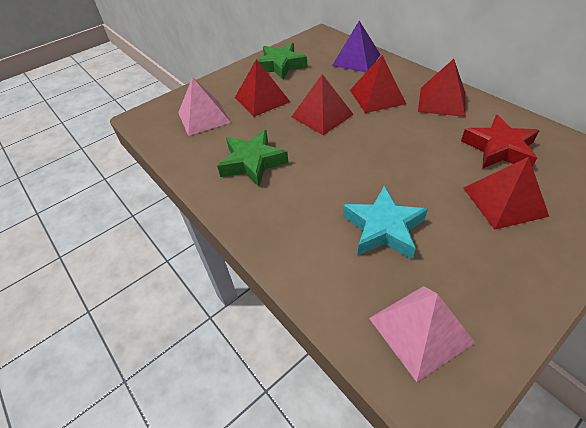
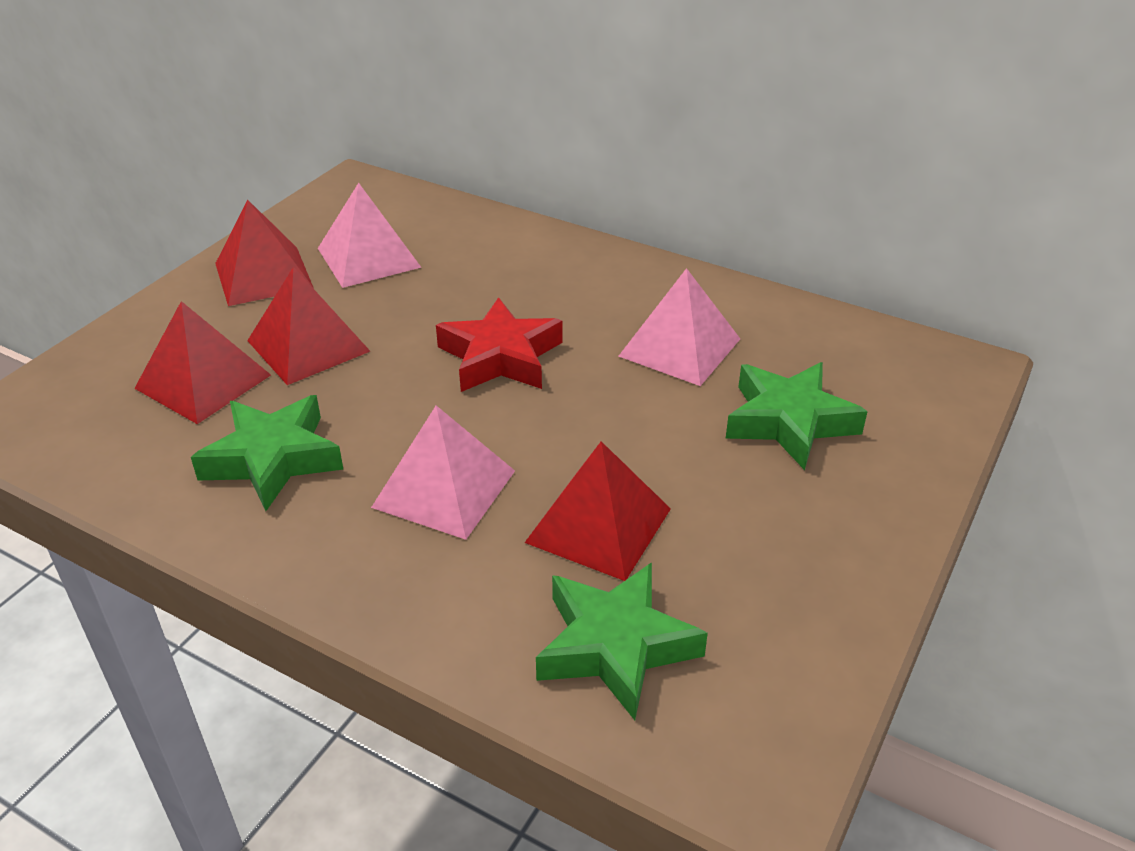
green star: 2 -> 3
pink pyramid: 2 -> 3
purple pyramid: 1 -> 0
red pyramid: 5 -> 4
turquoise star: 1 -> 0

